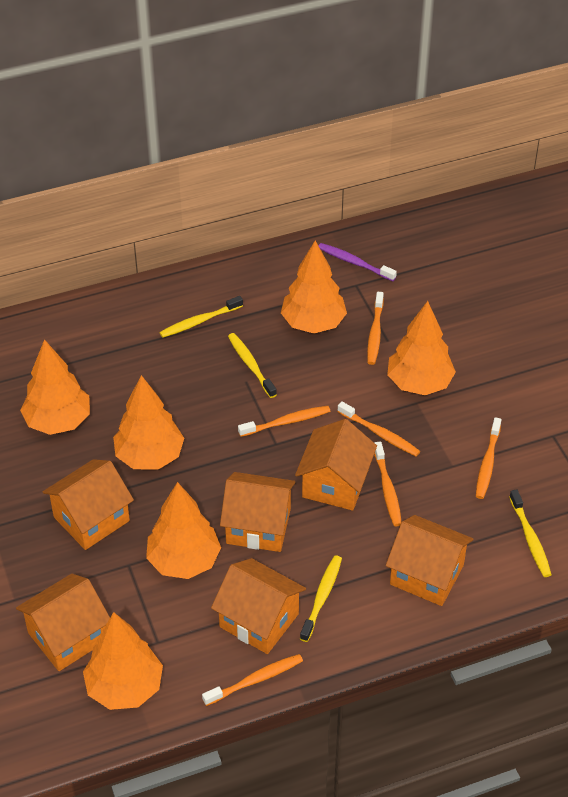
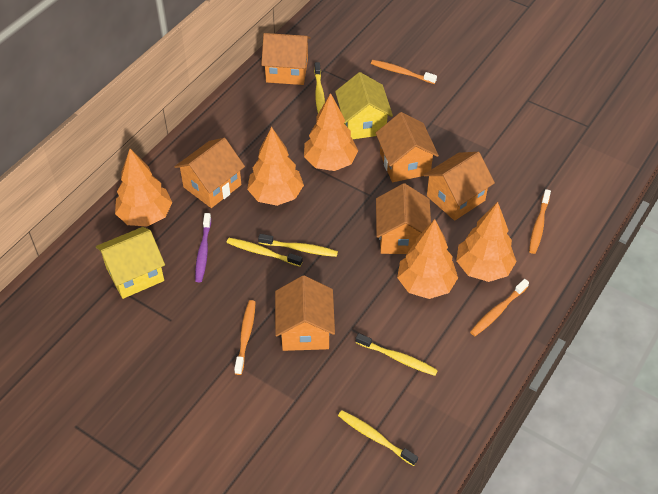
orange toothbrush: 6 -> 4
orange tree: 6 -> 5
yellow house: 0 -> 2
yellow toothbrush: 4 -> 5

